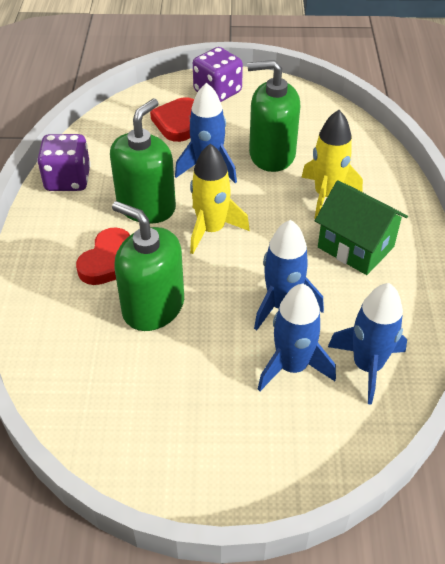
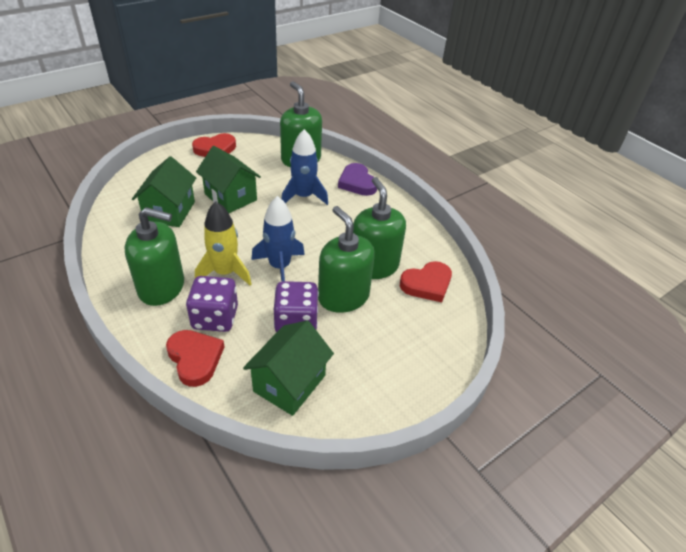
blue rocket: 4 -> 2
green house: 1 -> 3
green soap dispenser: 3 -> 4
purple heart: 0 -> 1
red heart: 2 -> 3
yellow rocket: 2 -> 1

